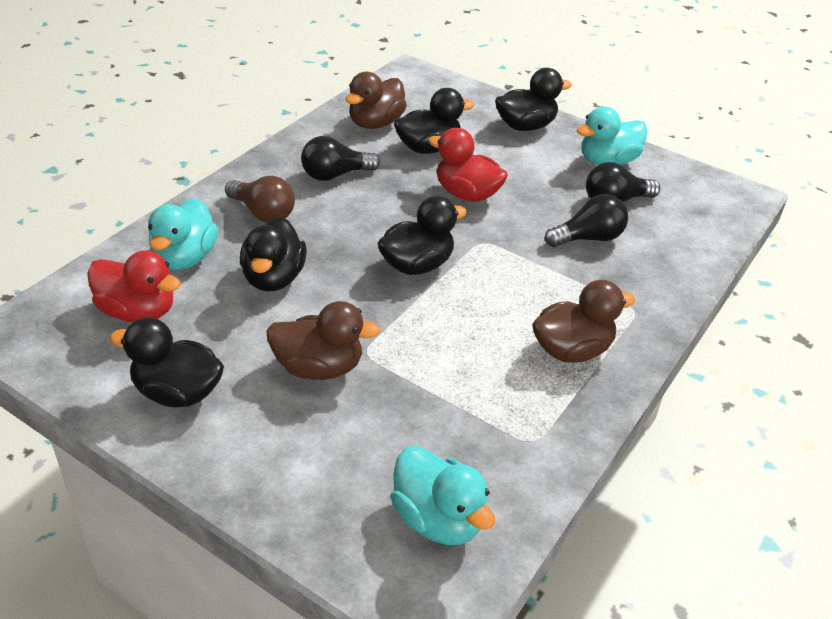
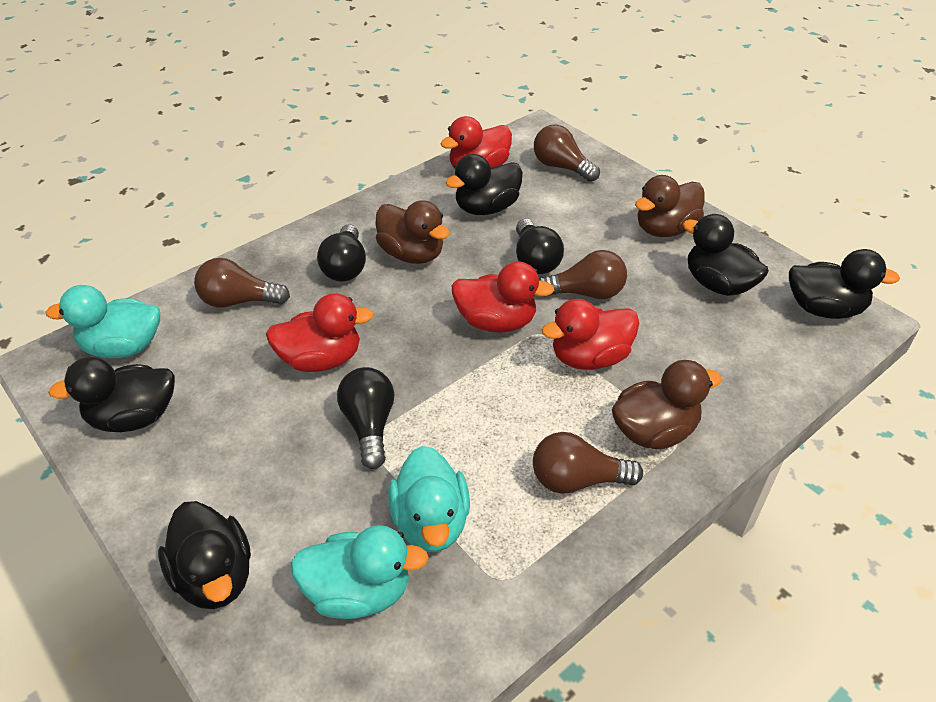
brown light bulb: 1 -> 4
red duck: 2 -> 4

